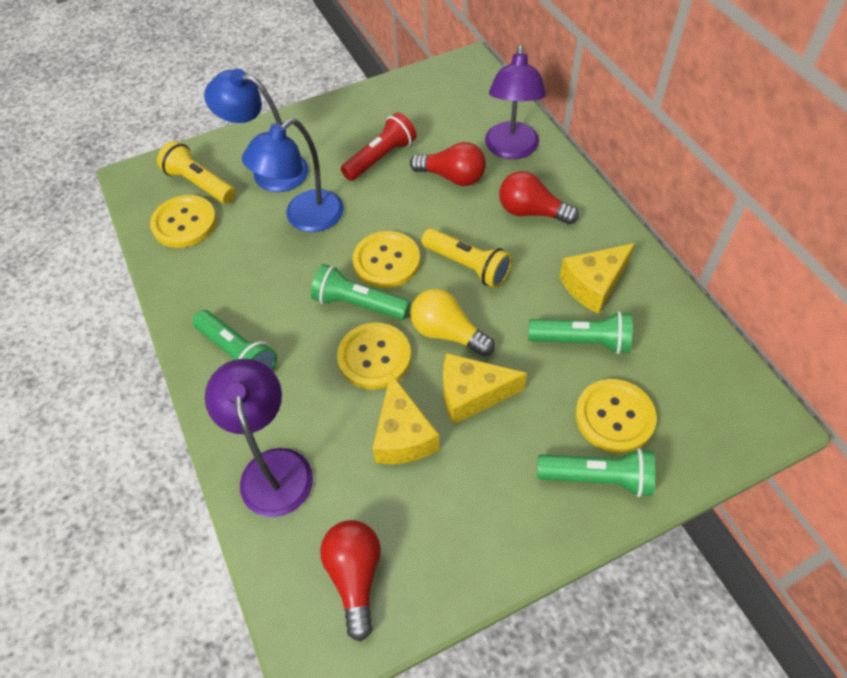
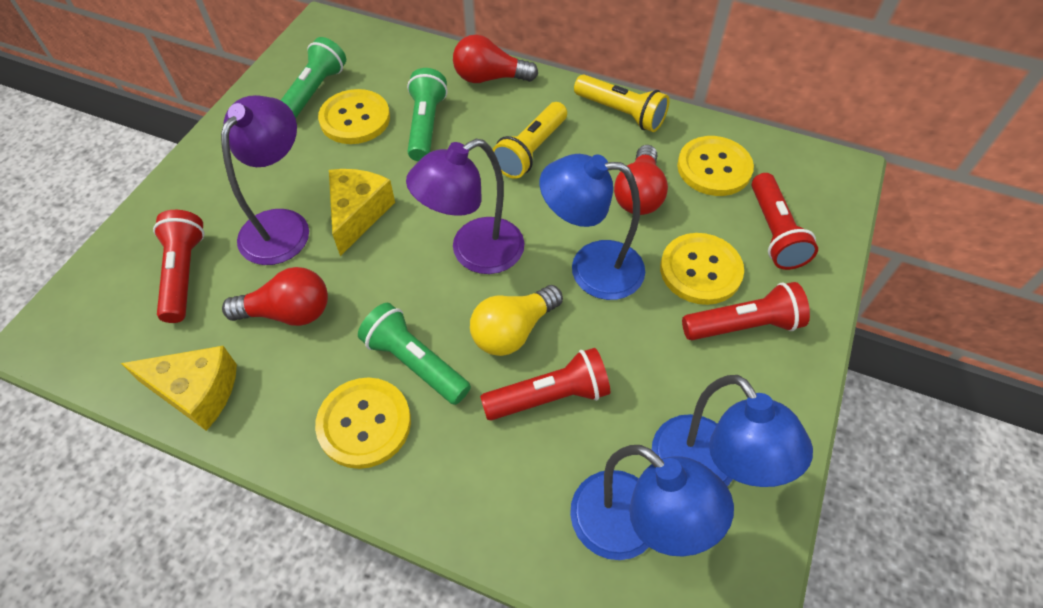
blue lamp: 2 -> 3
green flashlight: 4 -> 3
red flashlight: 1 -> 4
yellow cheese: 3 -> 2

